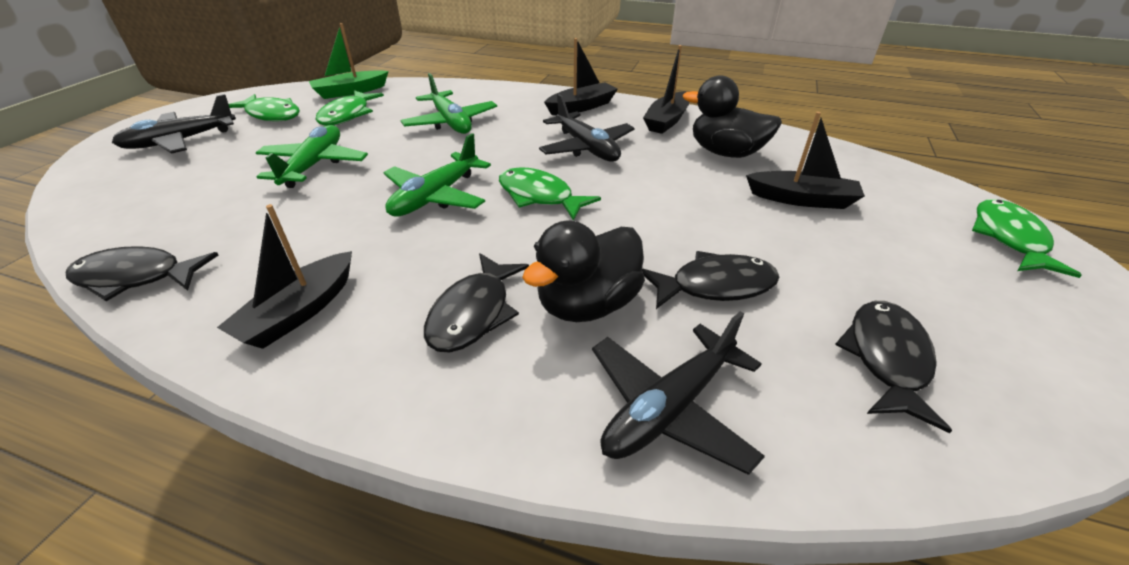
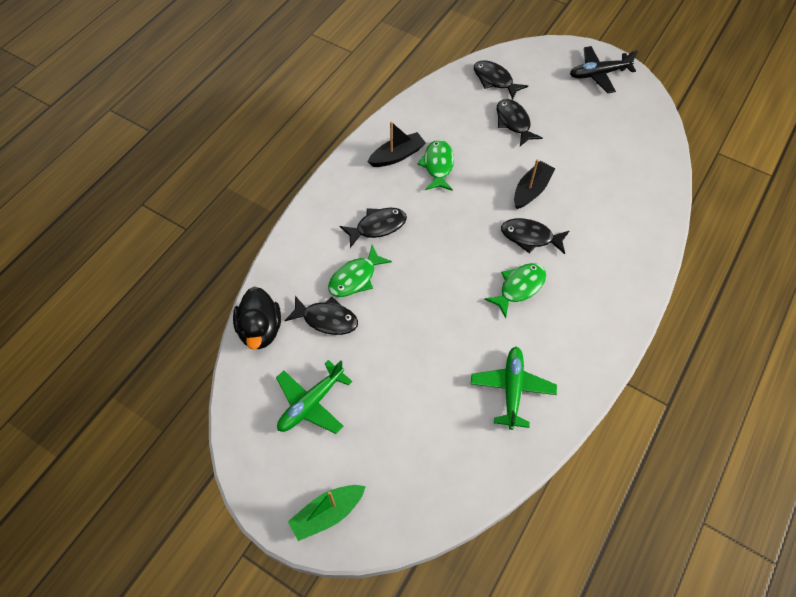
black boat: 4 -> 2
black duck: 2 -> 1
black fish: 4 -> 5
black plane: 3 -> 1
green fish: 4 -> 3
green plane: 3 -> 2

